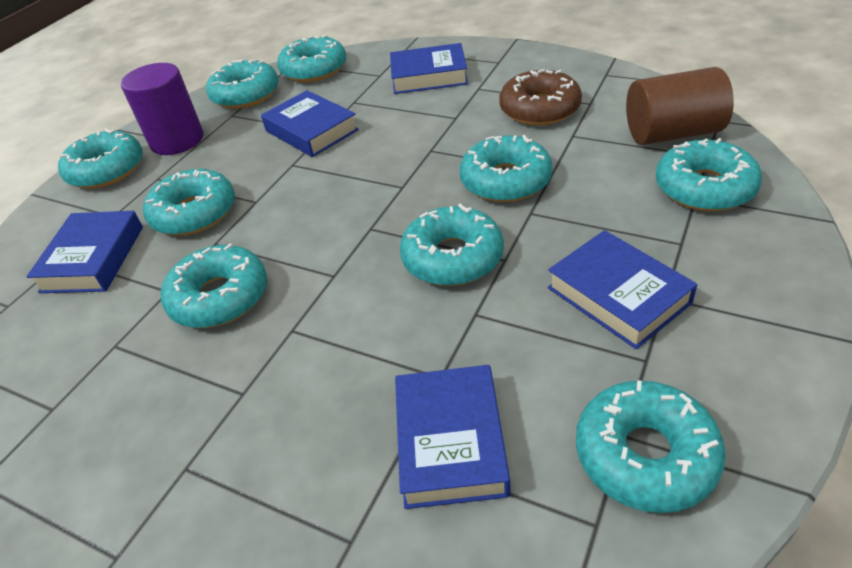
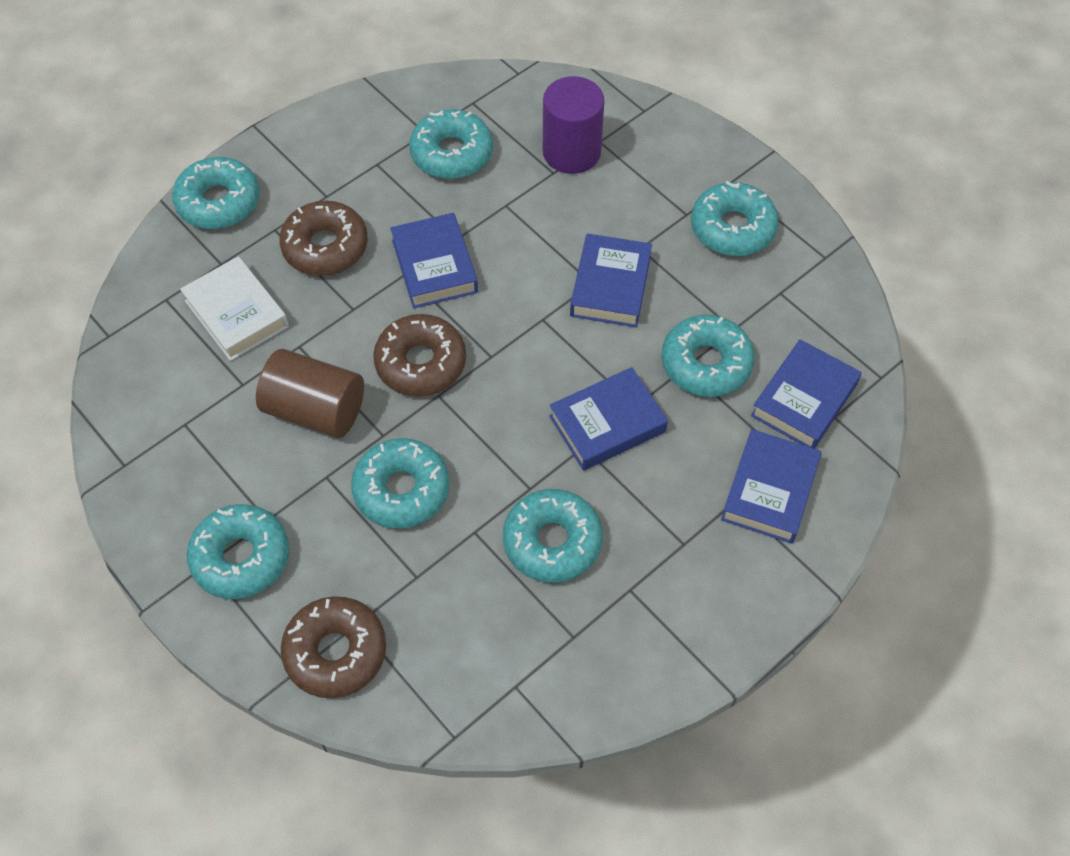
brown donut: 1 -> 3
turquoise donut: 9 -> 7
white book: 0 -> 1

